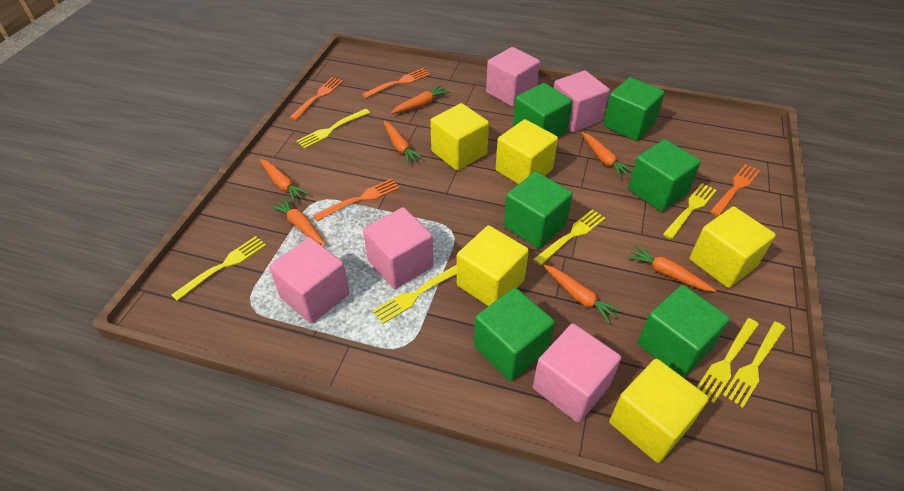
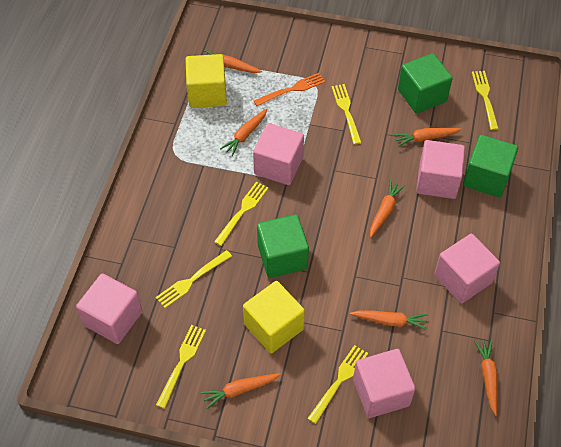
green cube: 6 -> 3
orange fork: 4 -> 1
yellow cube: 5 -> 2
yellow fork: 7 -> 6

